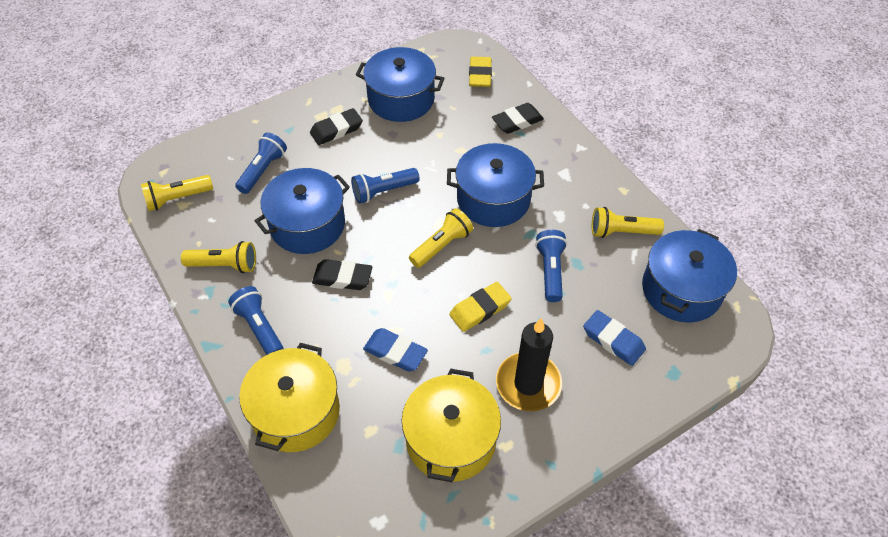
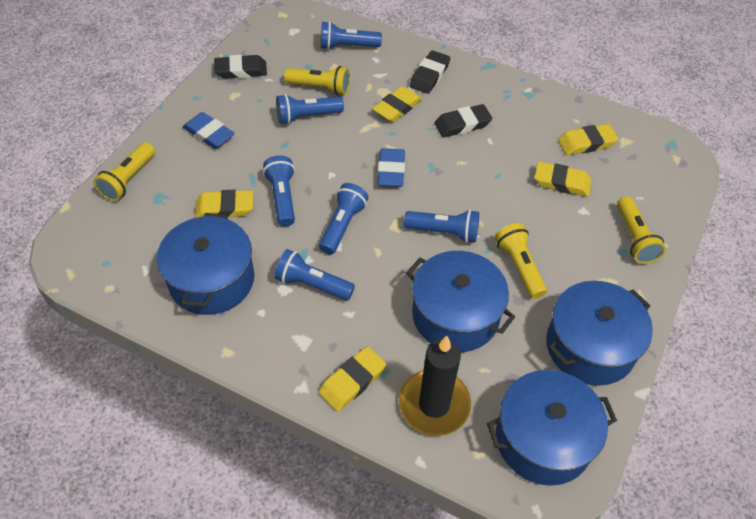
blue flashlight: 4 -> 6
yellow eraser: 2 -> 5
yellow pot: 2 -> 0

